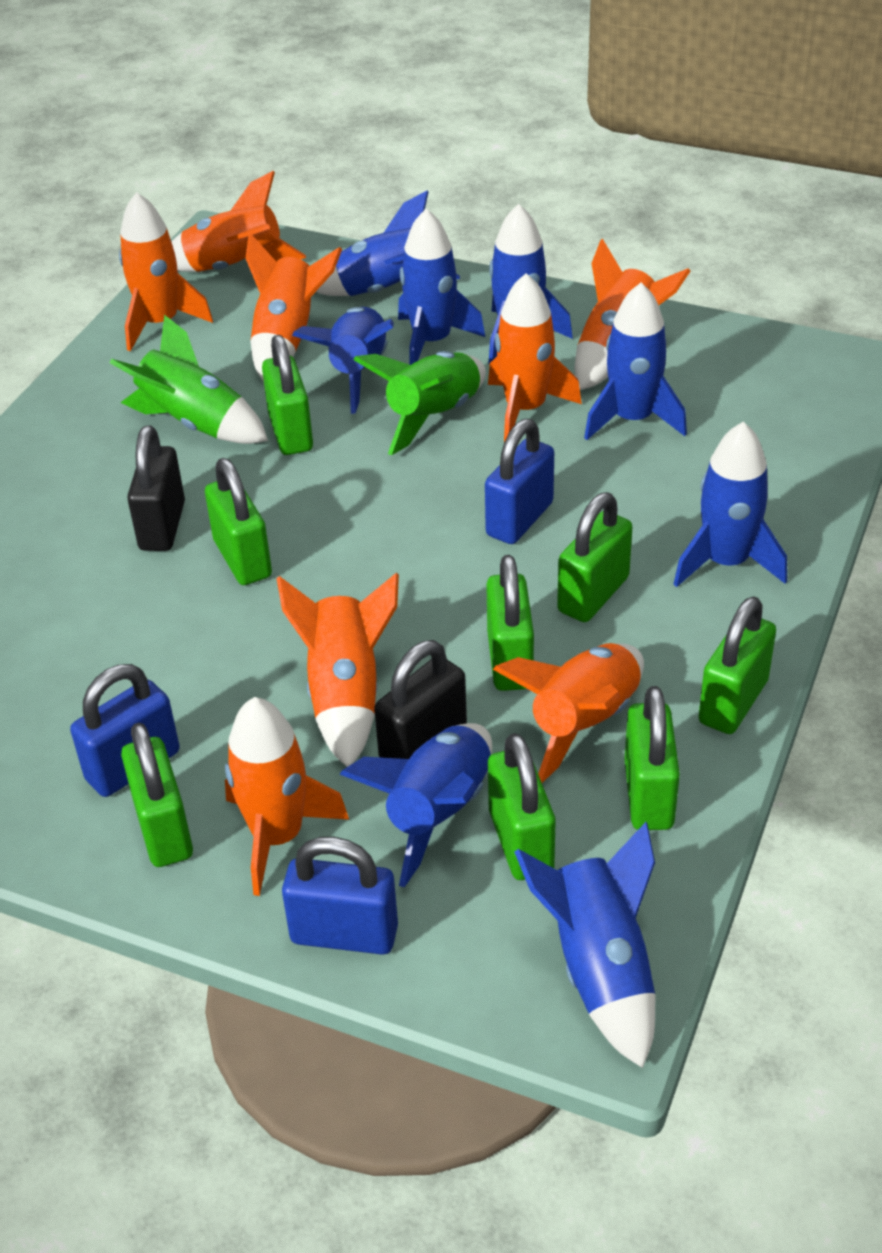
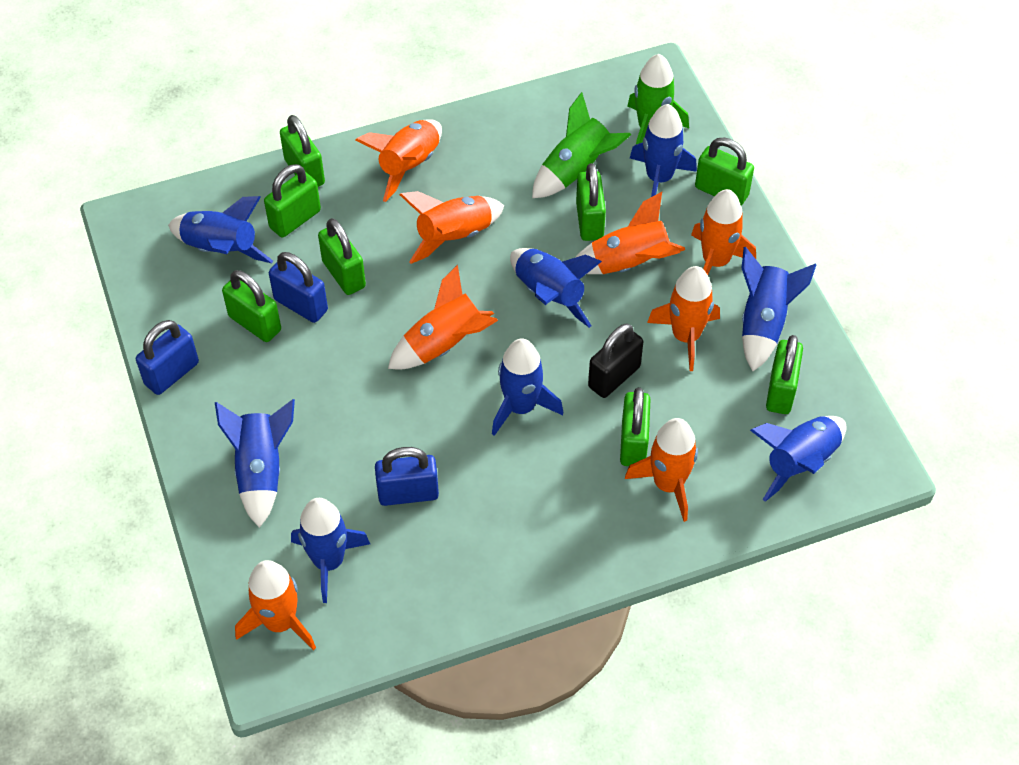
black padlock: 2 -> 1

